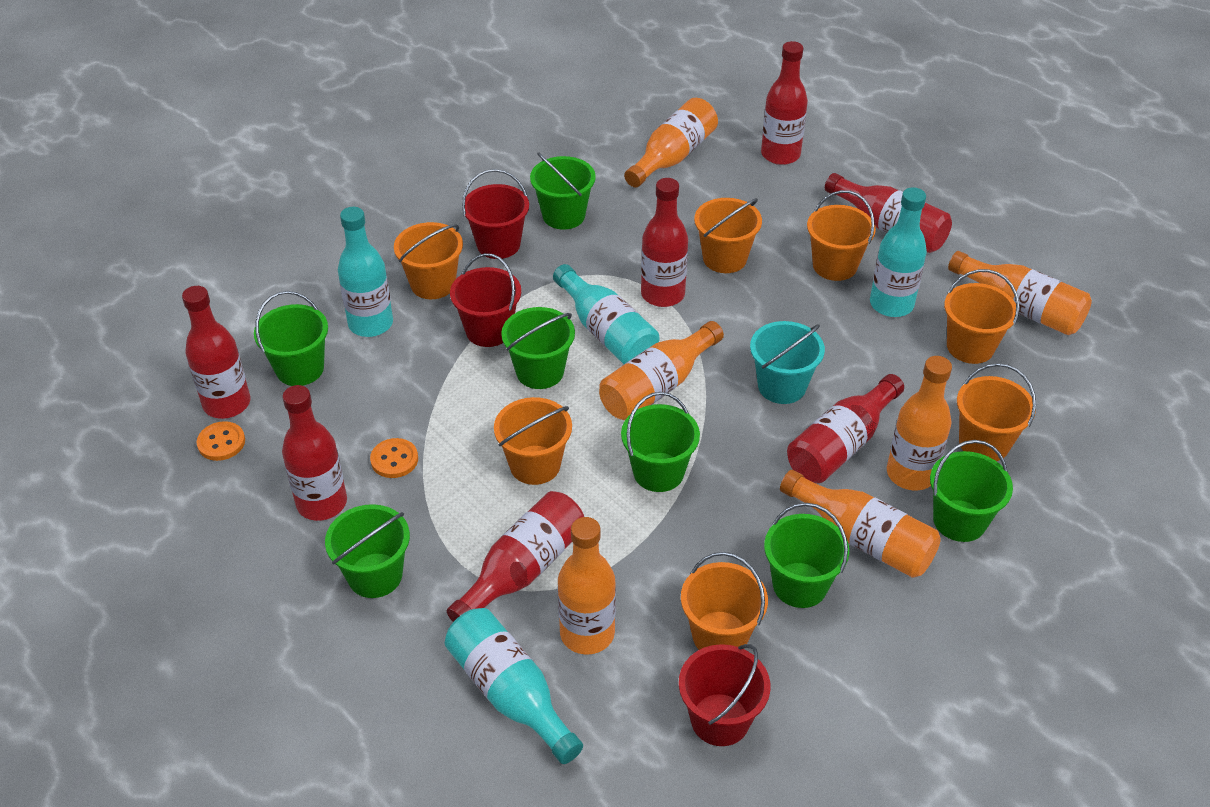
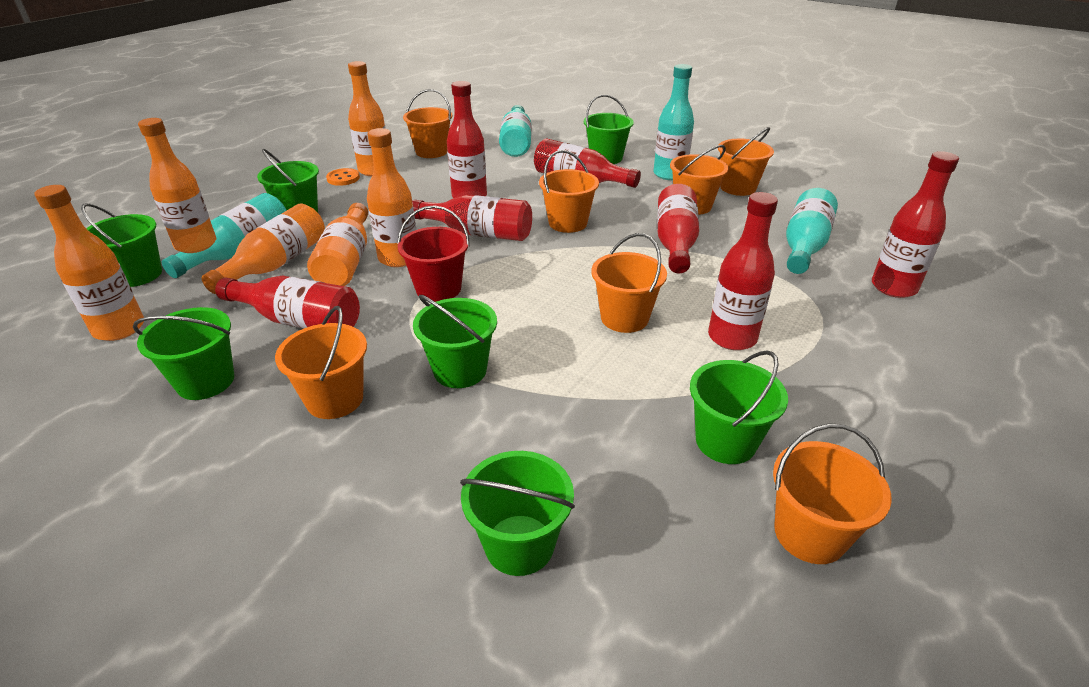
orange button: 2 -> 1
red bucket: 3 -> 1
turquoise bucket: 1 -> 0

